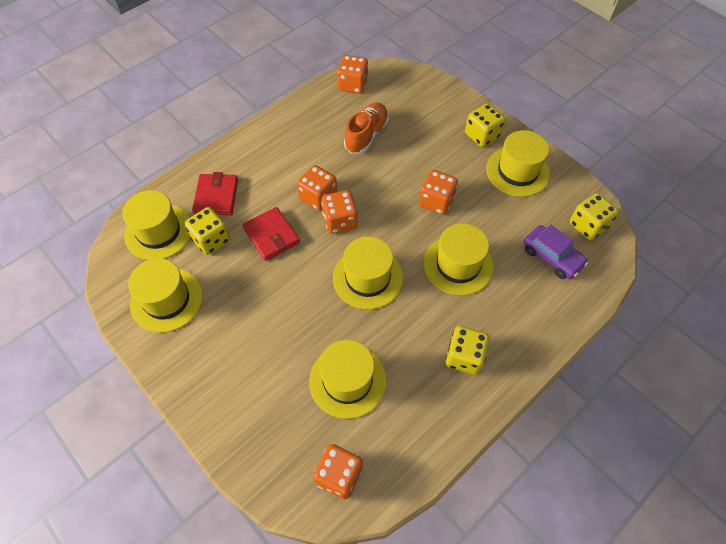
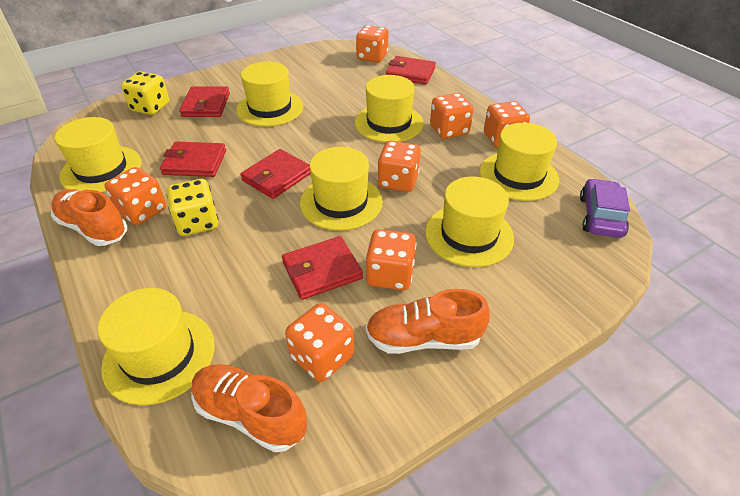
orange dice: 5 -> 7
orange shoe: 1 -> 3
red wallet: 2 -> 5
yellow dice: 4 -> 2
yellow hat: 6 -> 7

